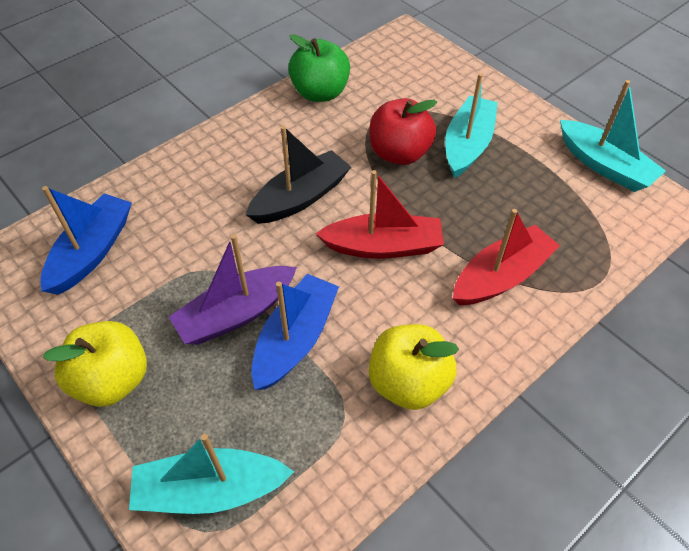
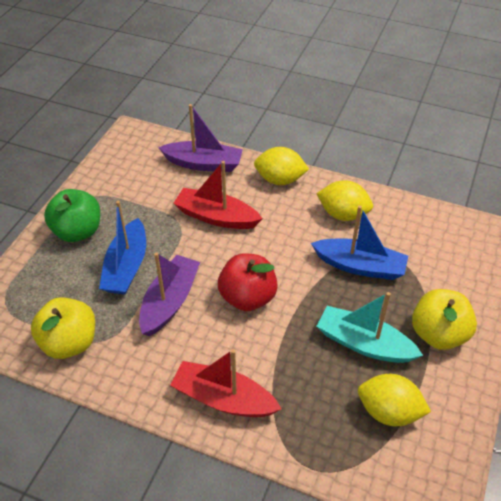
black boat: 1 -> 0
purple boat: 1 -> 2
turquoise boat: 3 -> 1
yellow lemon: 0 -> 3

